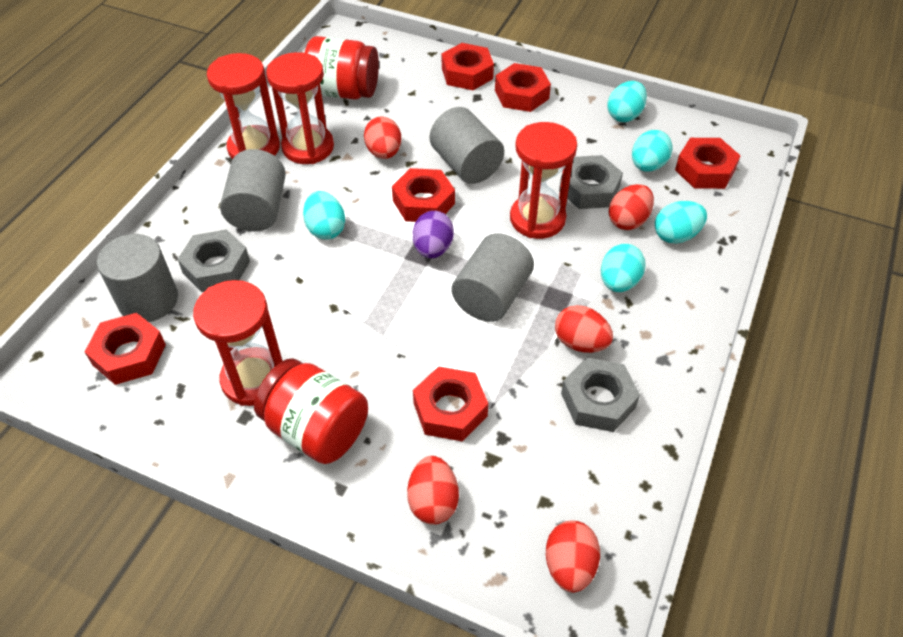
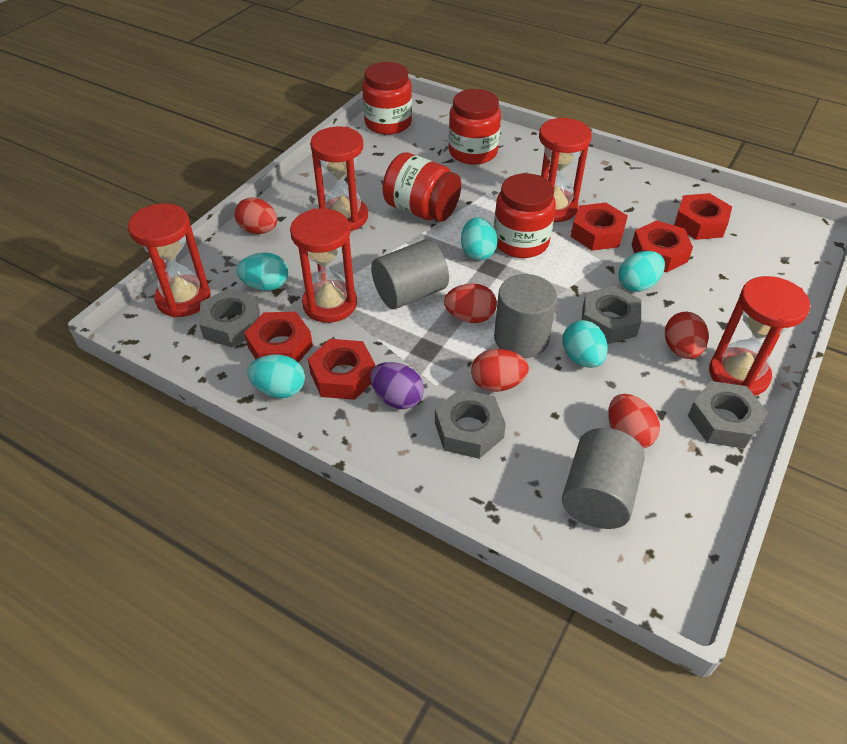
grey cylinder: 4 -> 3
grey nut: 3 -> 4
red hourglass: 4 -> 5
red jar: 2 -> 4
red nut: 6 -> 5

